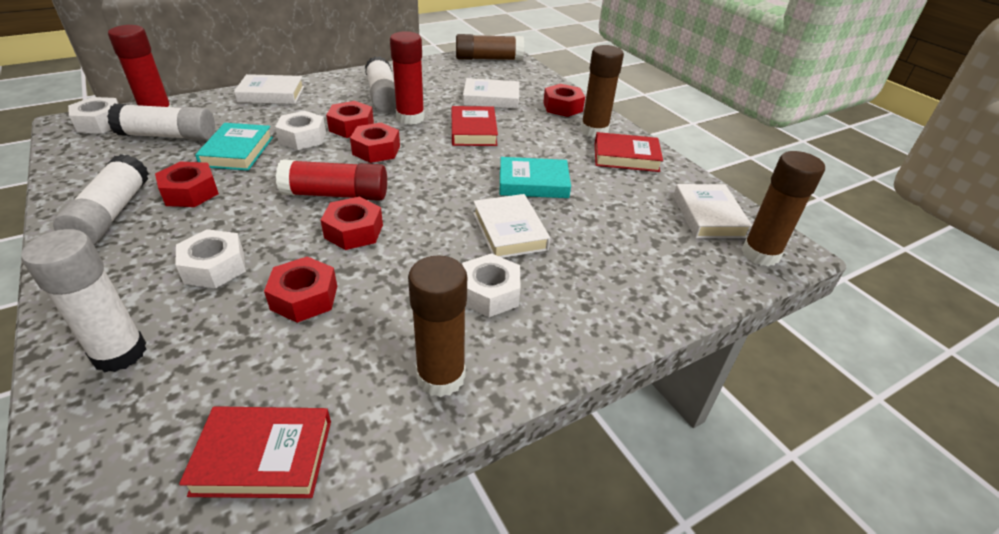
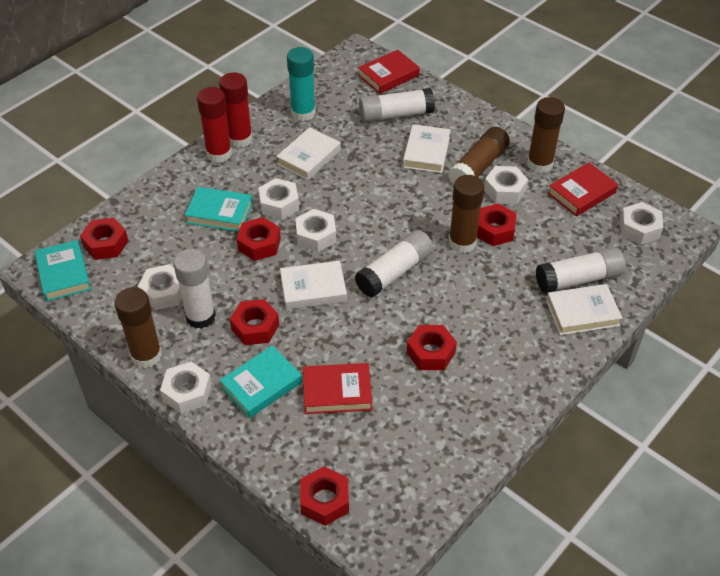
red glue stick: 3 -> 2
turquoise book: 2 -> 3
turquoise glue stick: 0 -> 1
white nut: 4 -> 6

